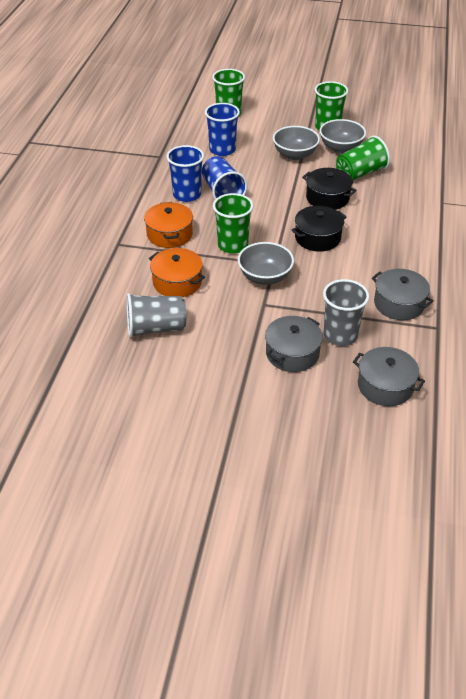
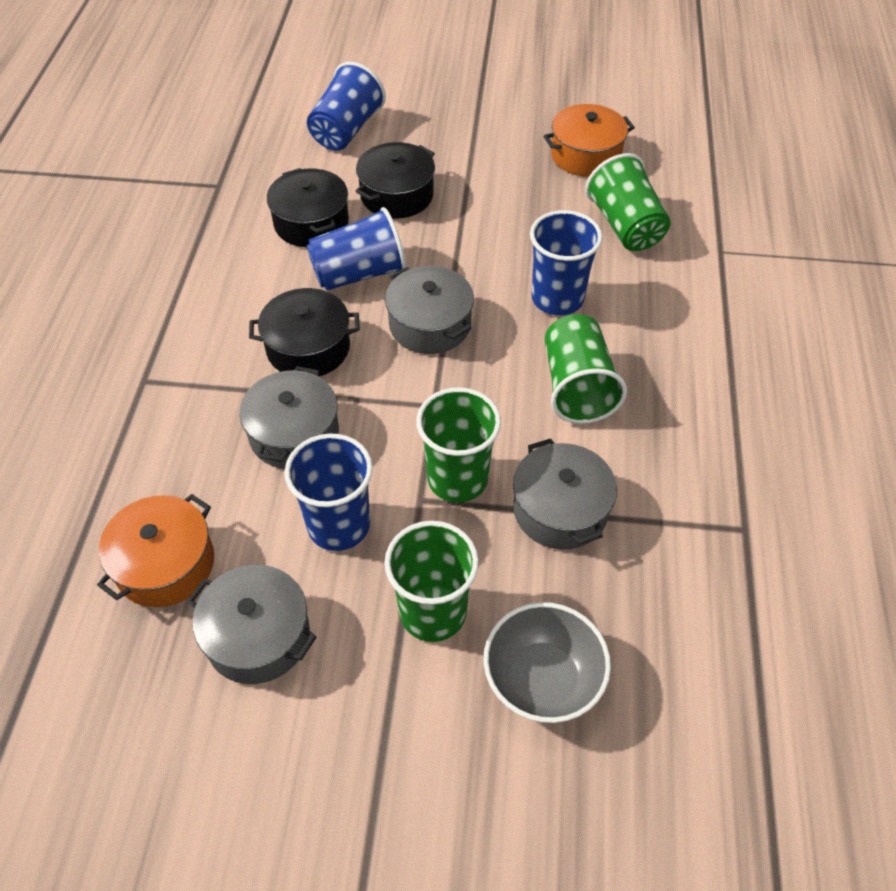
black pot: 2 -> 3
blue cup: 3 -> 4
grey bowl: 3 -> 1
grey cup: 2 -> 0
grey pot: 3 -> 4

